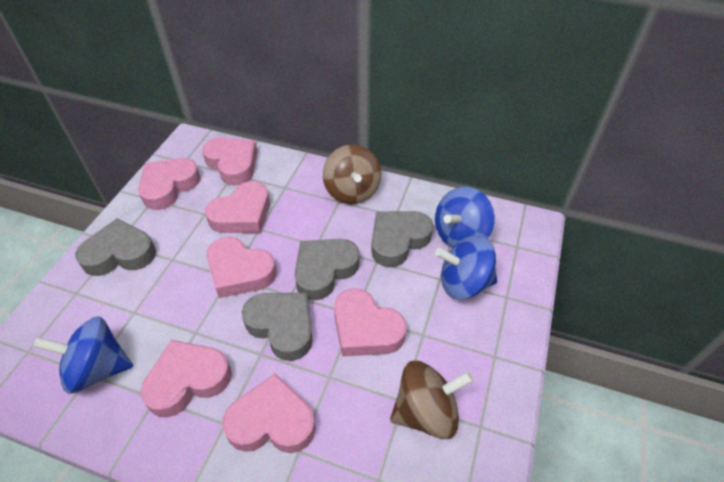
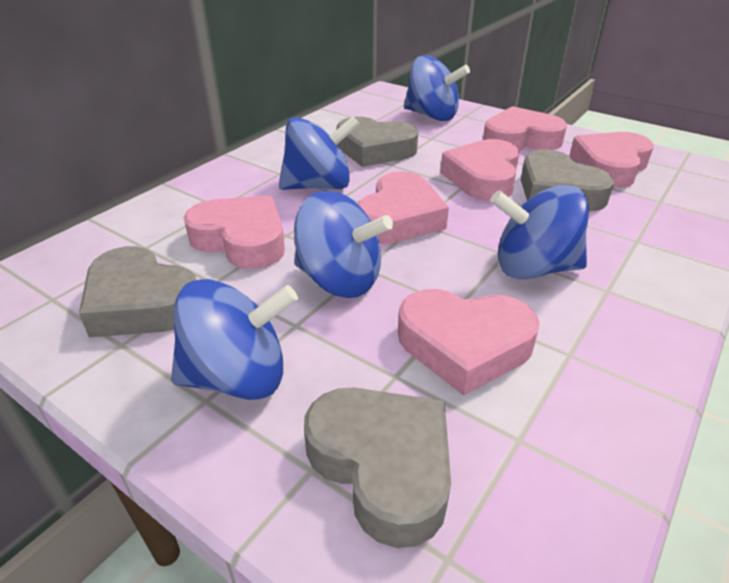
blue spinning top: 3 -> 5
brown spinning top: 2 -> 0
pink heart: 7 -> 6

